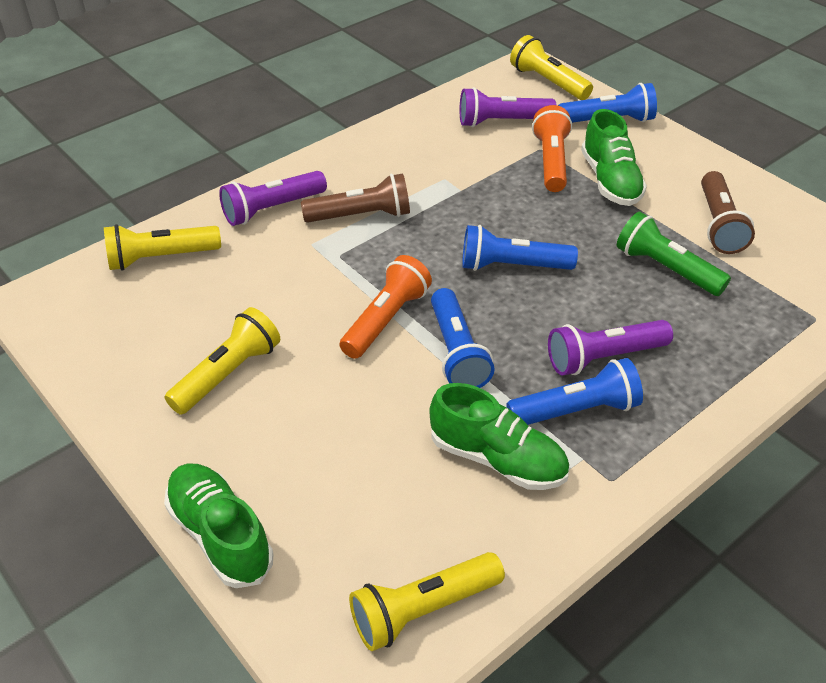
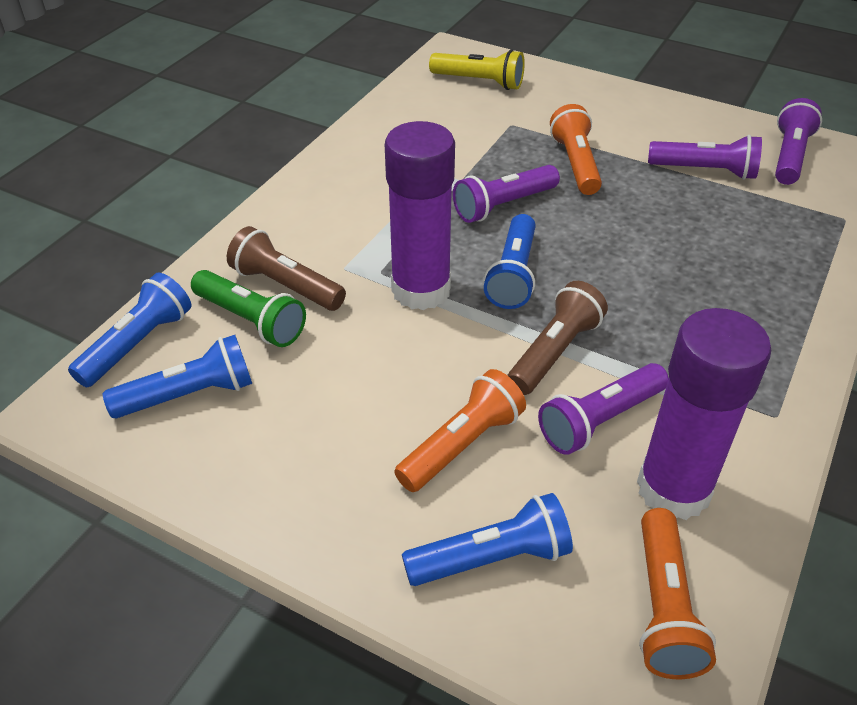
green shoe: 3 -> 0
orange flashlight: 2 -> 3
purple flashlight: 3 -> 4
purple glue stick: 0 -> 2
yellow flashlight: 4 -> 1

